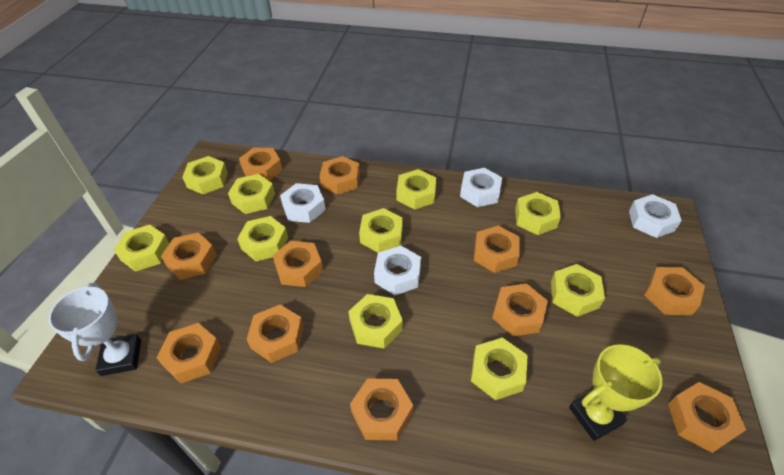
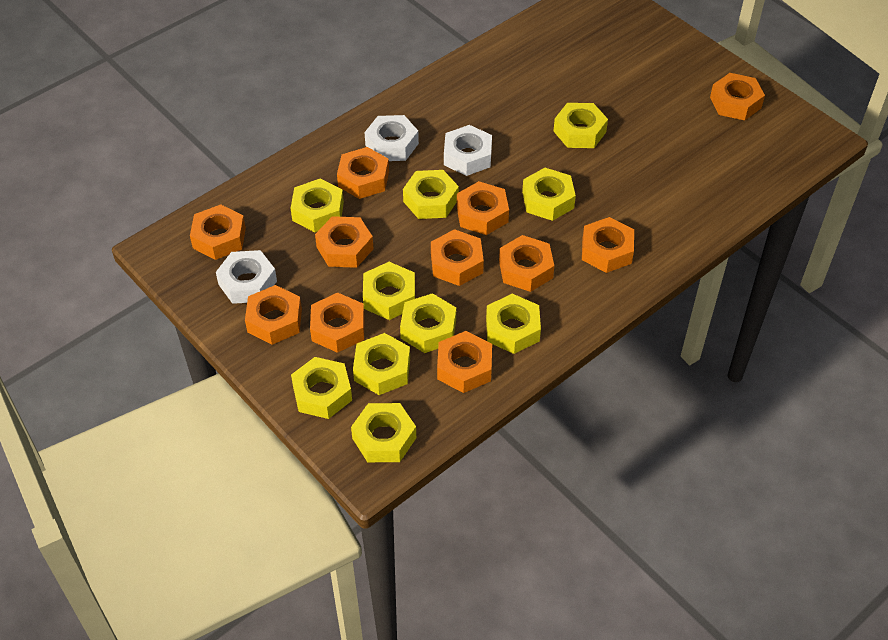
white nut: 4 -> 3
white trophy: 1 -> 0
yellow trophy: 1 -> 0

